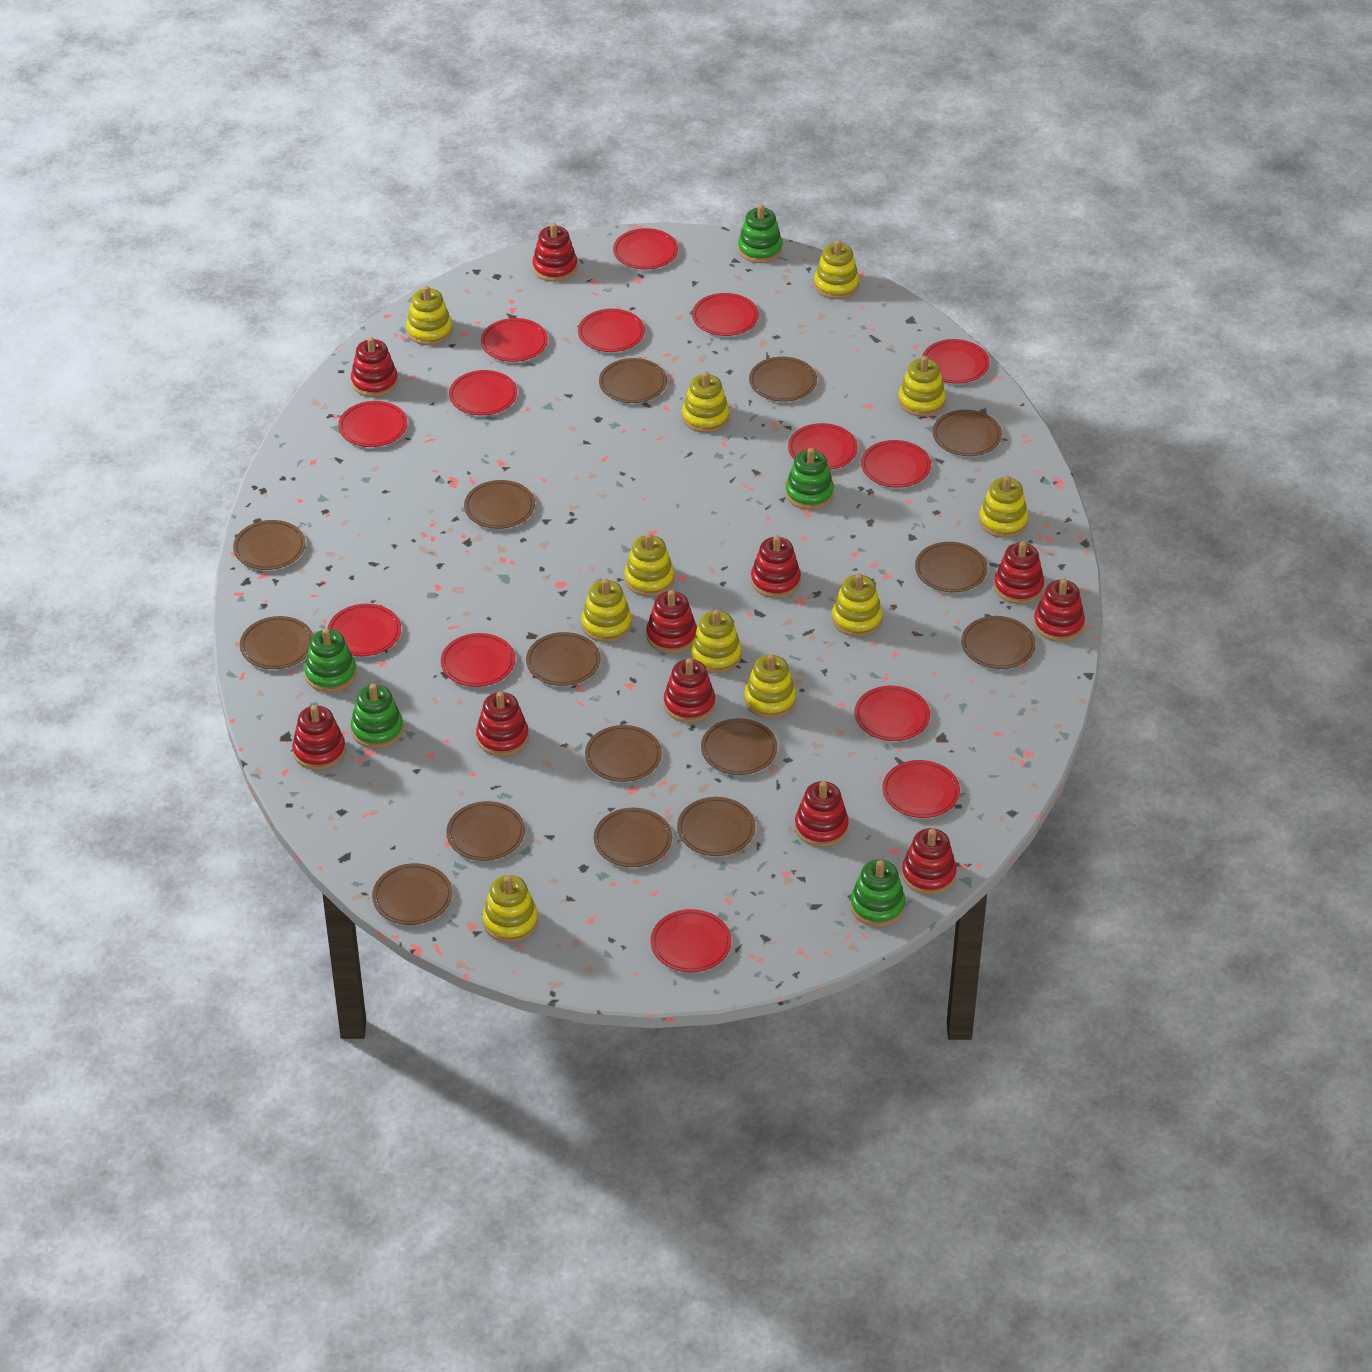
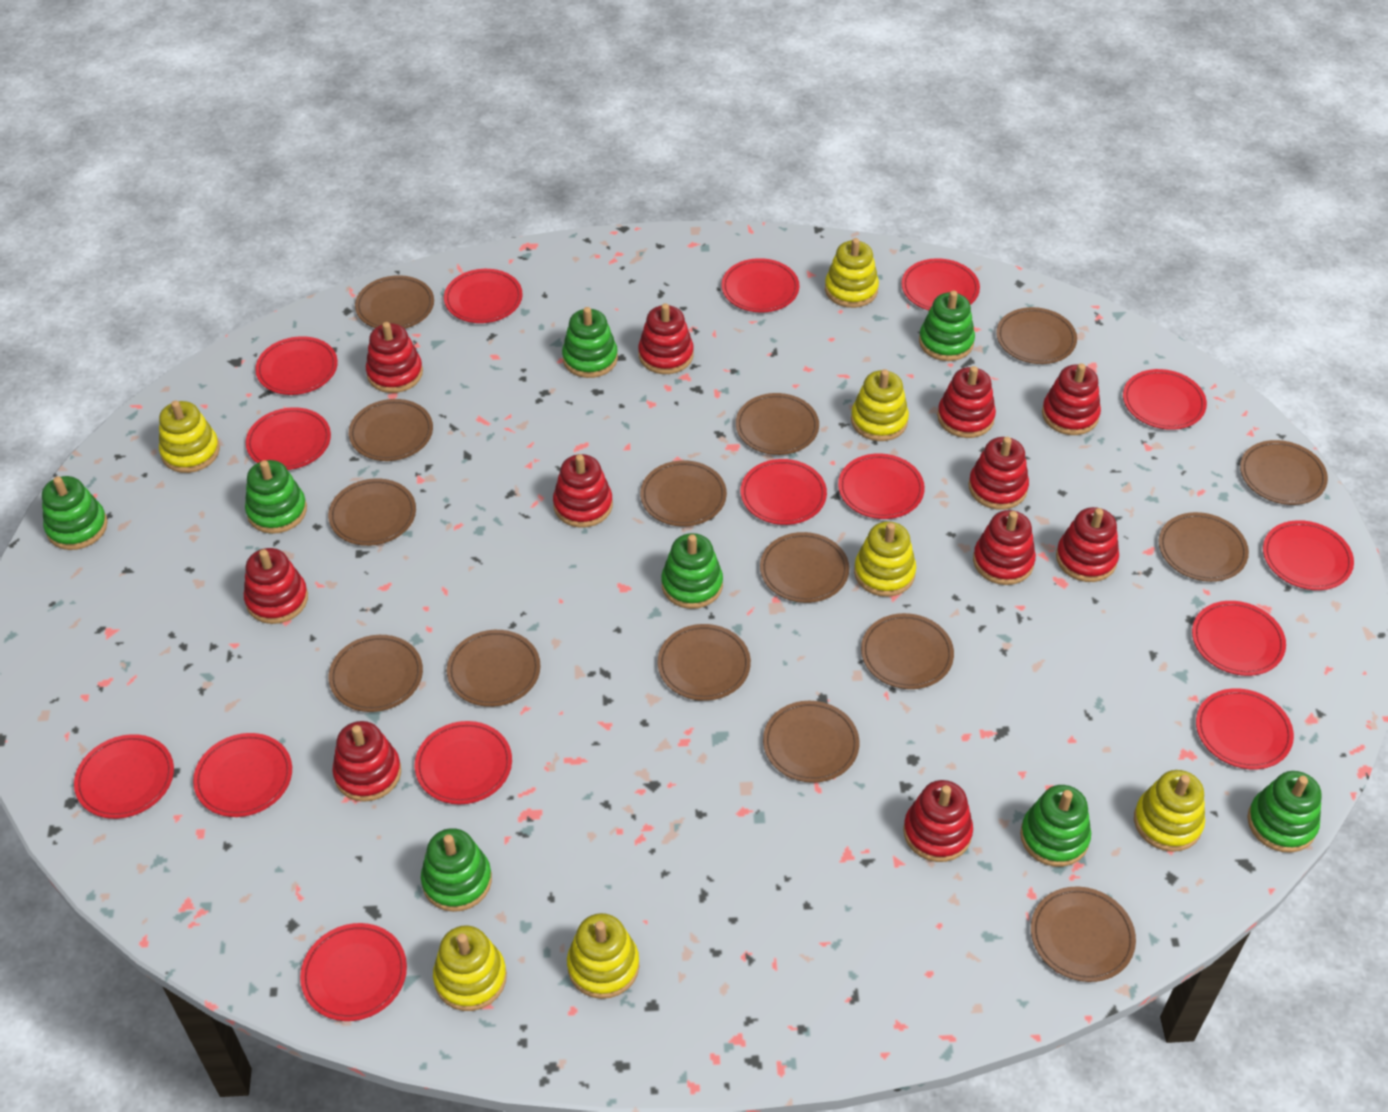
green stacking toy: 5 -> 8
red plate: 14 -> 15
yellow stacking toy: 11 -> 7

